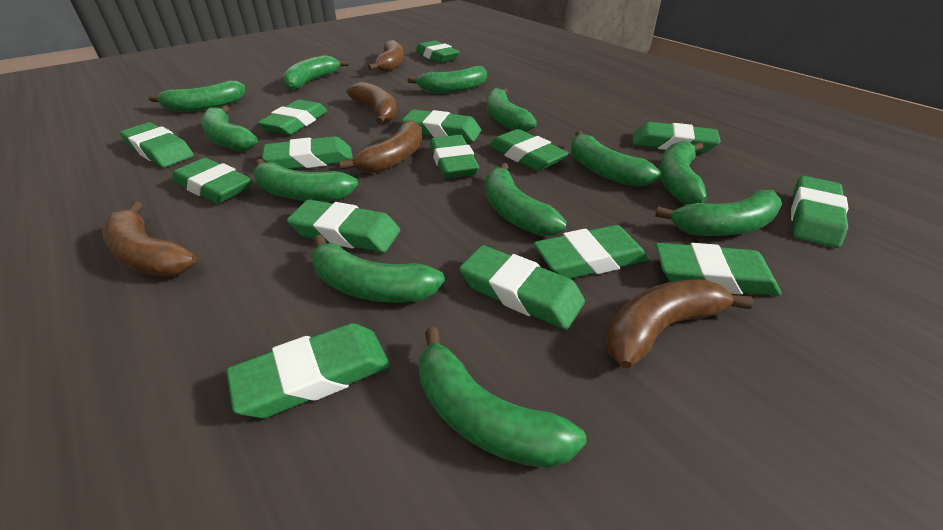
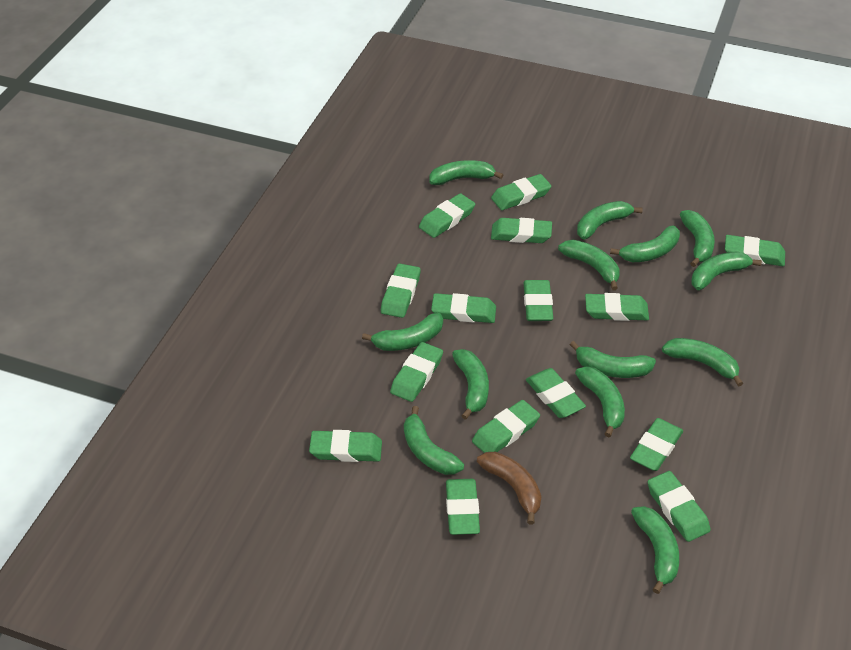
brown banana: 5 -> 1
green banana: 12 -> 13

